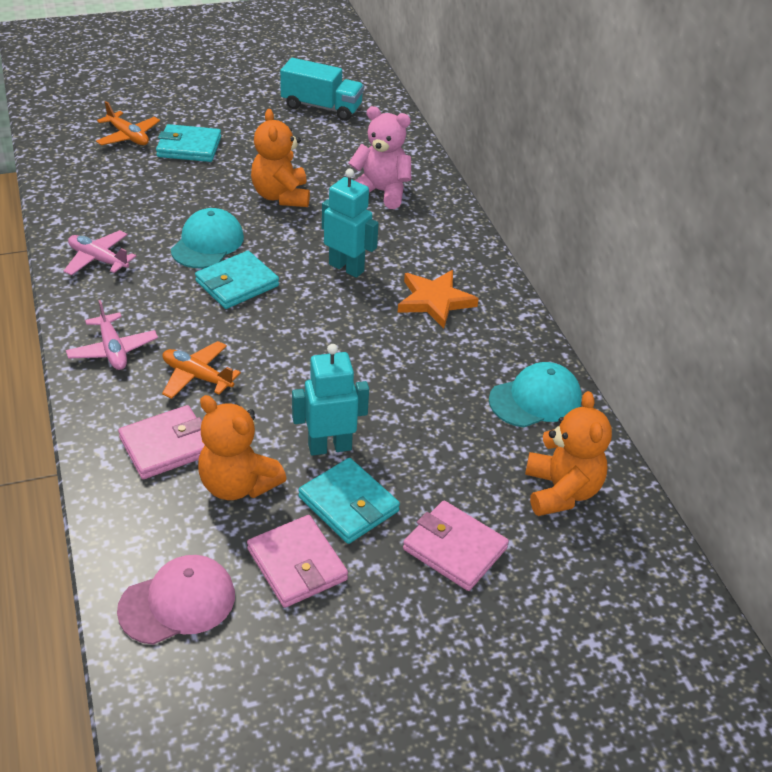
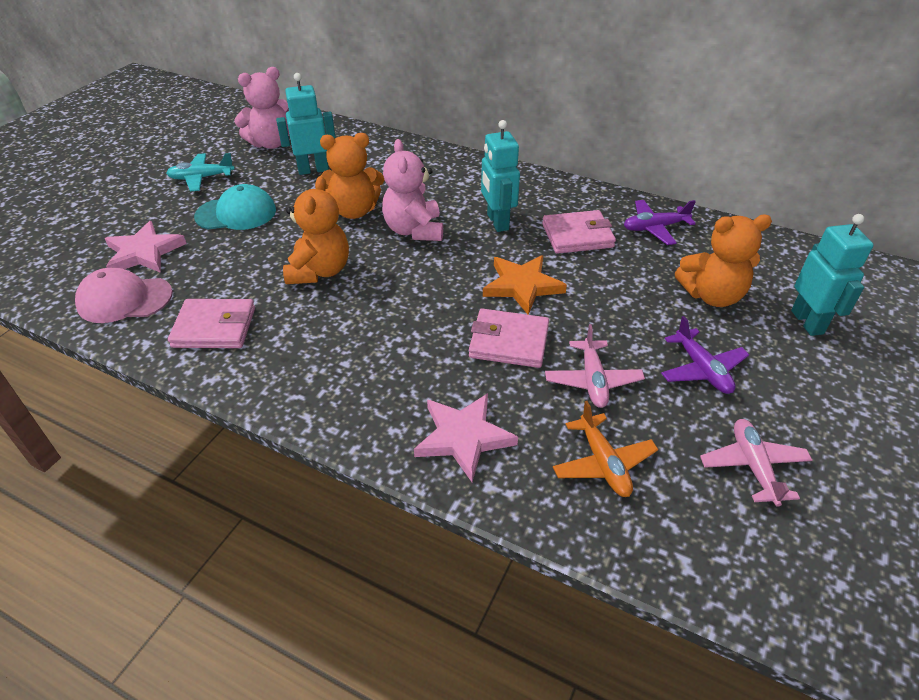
orange plane: 2 -> 1
pink star: 0 -> 2
pink teddy bear: 1 -> 2
purple plane: 0 -> 2
turquoise cap: 2 -> 1
turquoise plane: 0 -> 1
turquoise robot: 2 -> 3
turquoise truck: 1 -> 0
turquoise wallet: 3 -> 0

